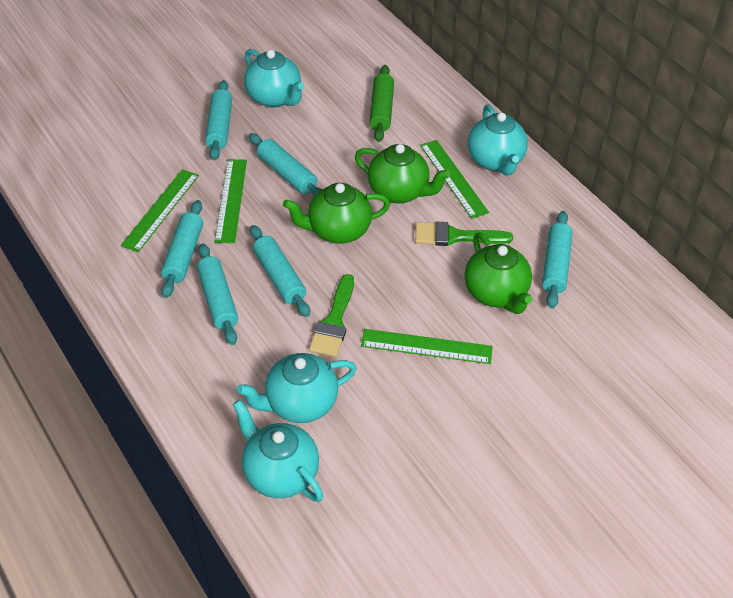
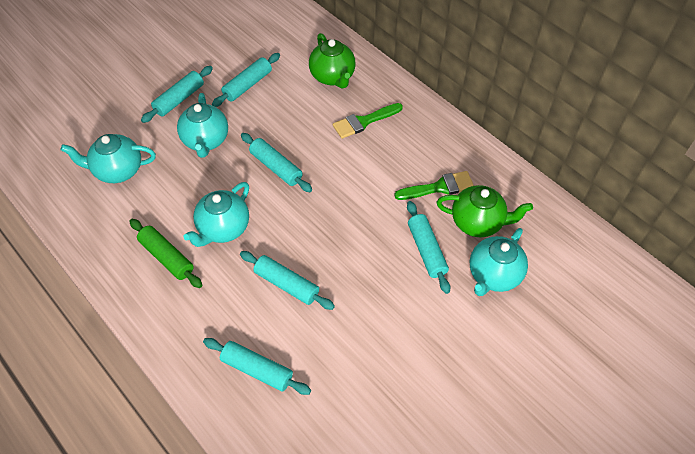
green ruler: 4 -> 0
green teapot: 3 -> 2

